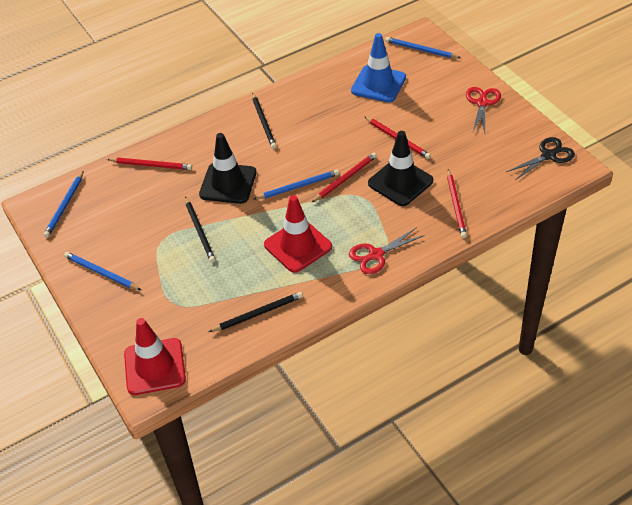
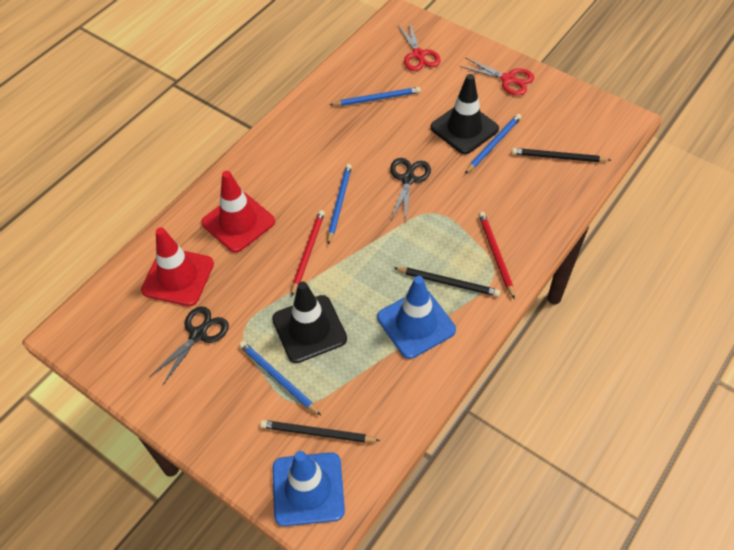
black scissors: 1 -> 2
blue traffic cone: 1 -> 2
red pencil: 4 -> 2

